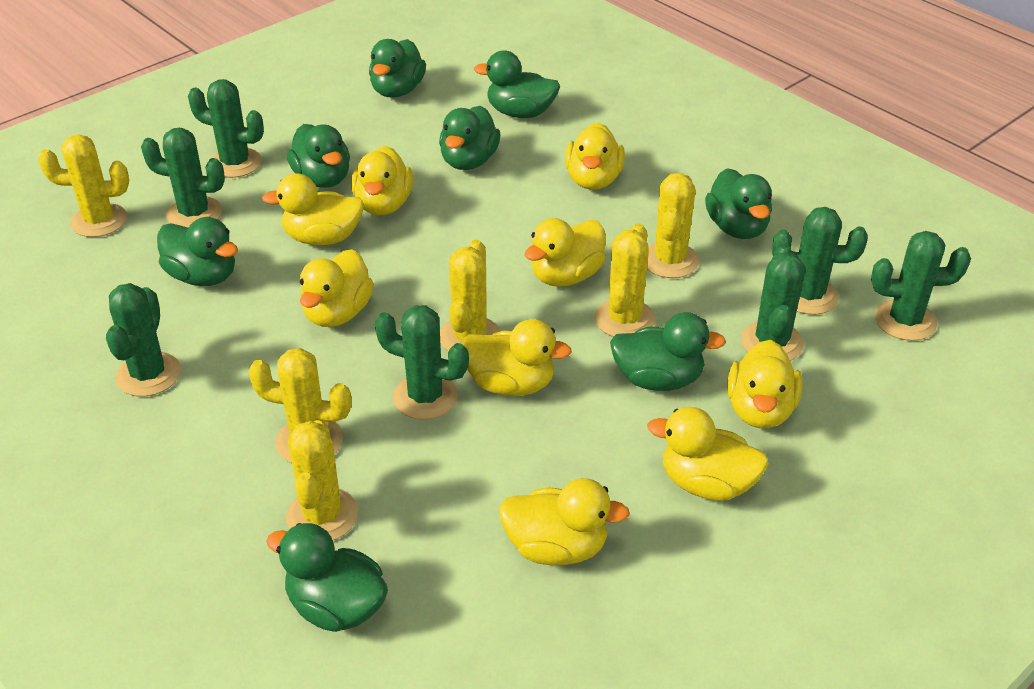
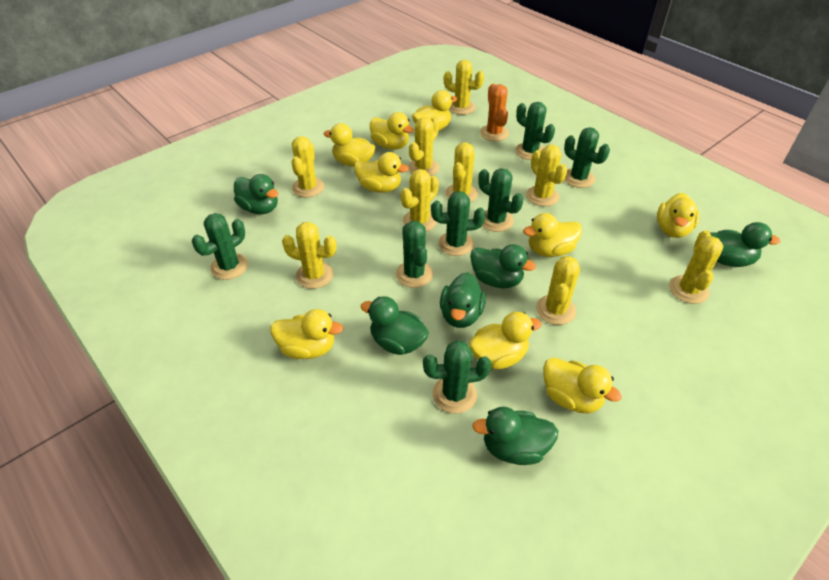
green duck: 8 -> 6
orange cactus: 0 -> 1
yellow cactus: 6 -> 9

